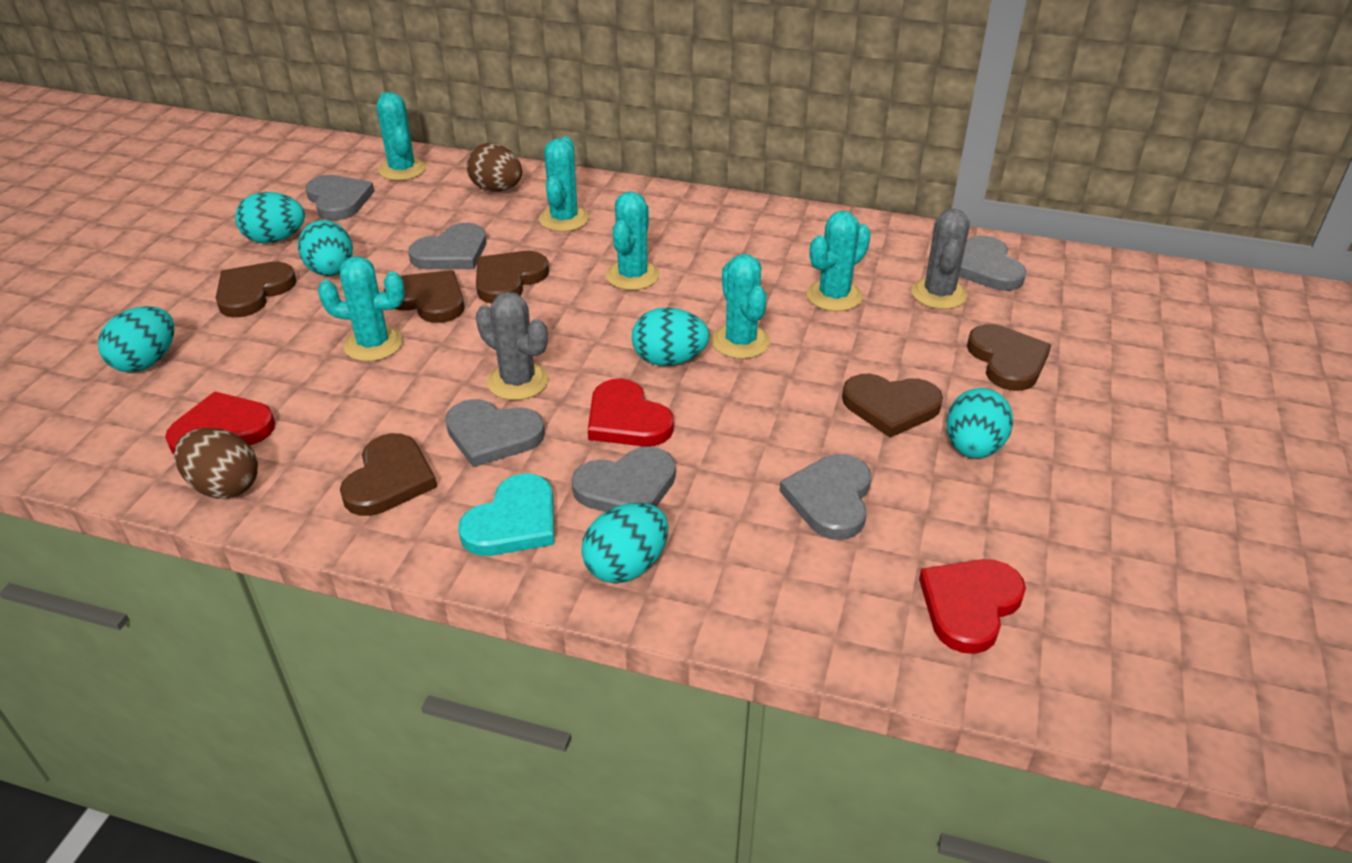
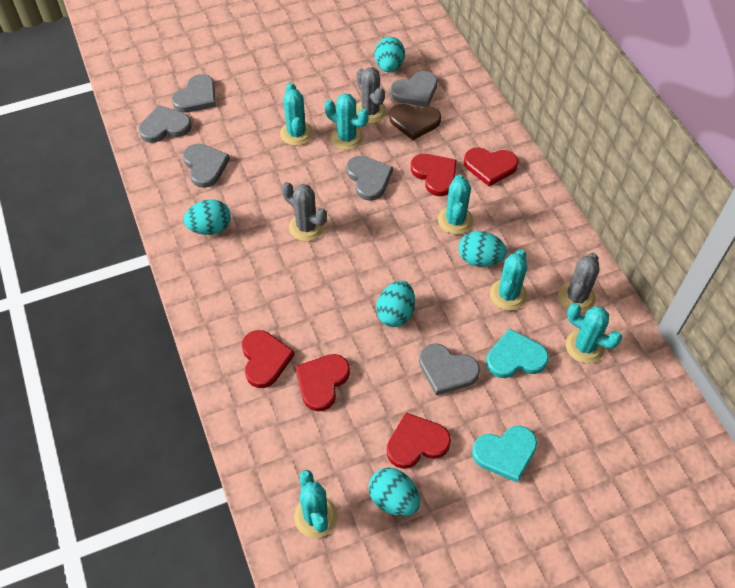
brown egg: 2 -> 0
brown heart: 6 -> 1
grey cactus: 2 -> 3
red heart: 3 -> 5
turquoise egg: 6 -> 5
turquoise heart: 1 -> 2

